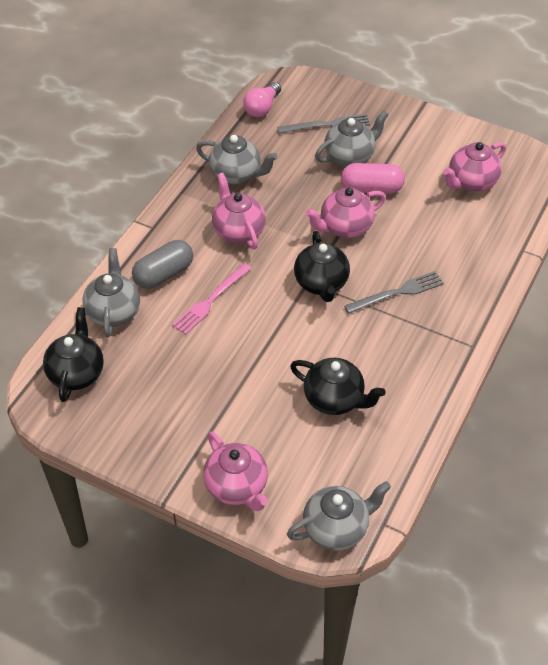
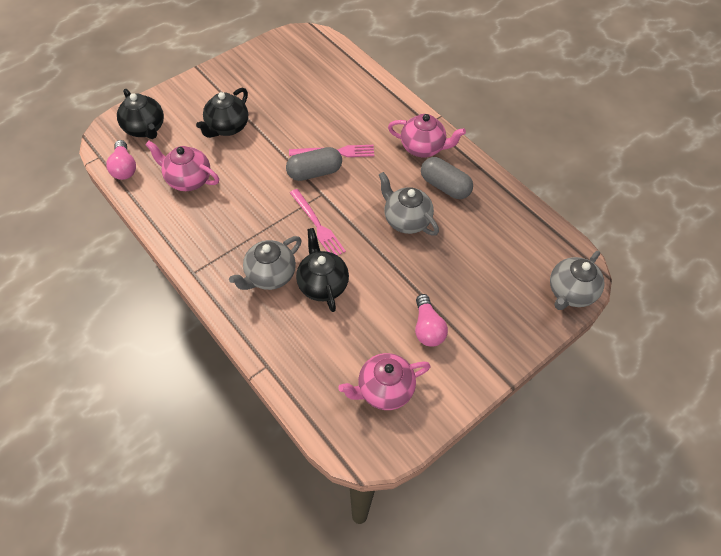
grey capsule: 1 -> 2
grey fork: 2 -> 0
grey teapot: 4 -> 3
pink capsule: 1 -> 0
pink fork: 1 -> 2
pink light bulb: 1 -> 2
pink teapot: 4 -> 3

